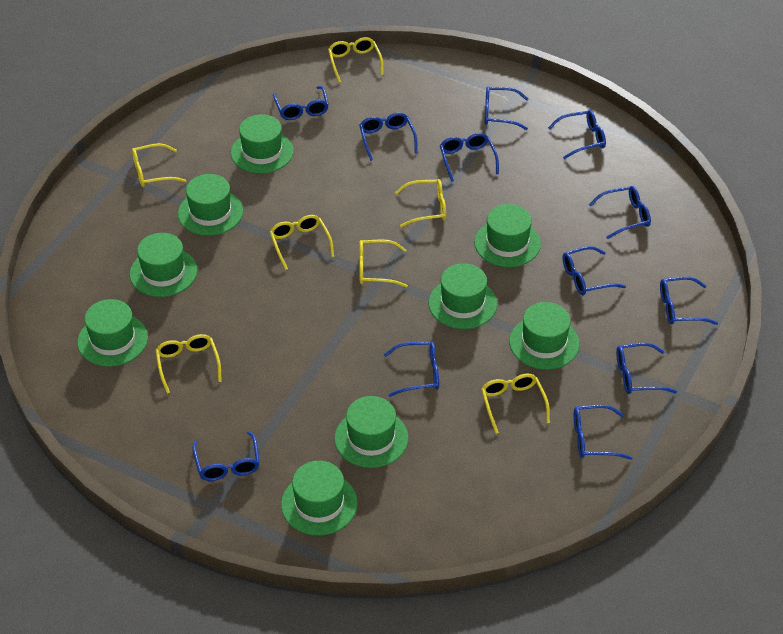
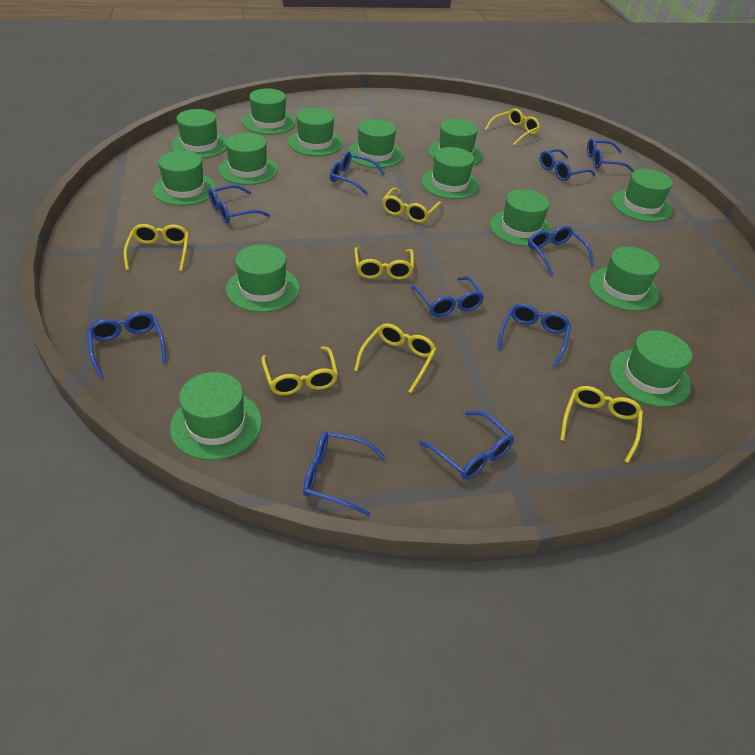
blue glasses: 12 -> 10
green hat: 9 -> 14

